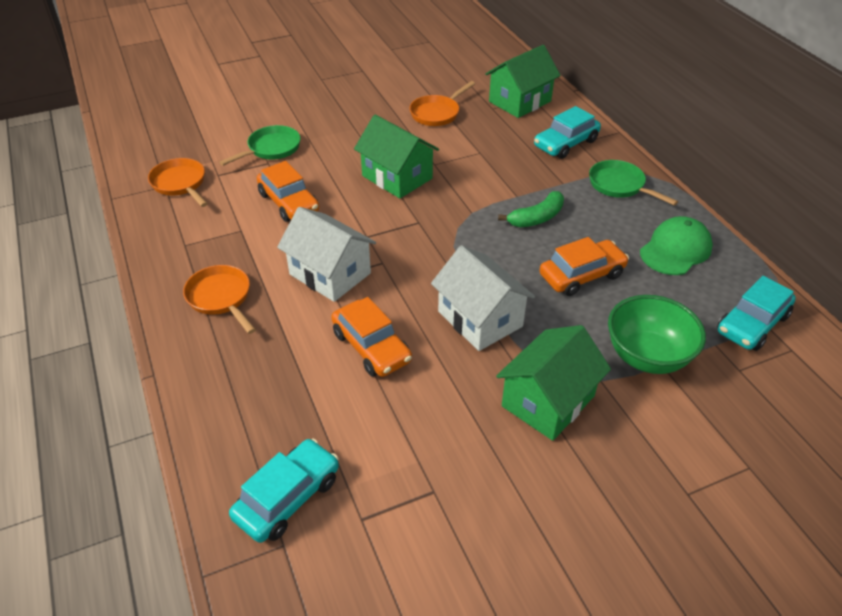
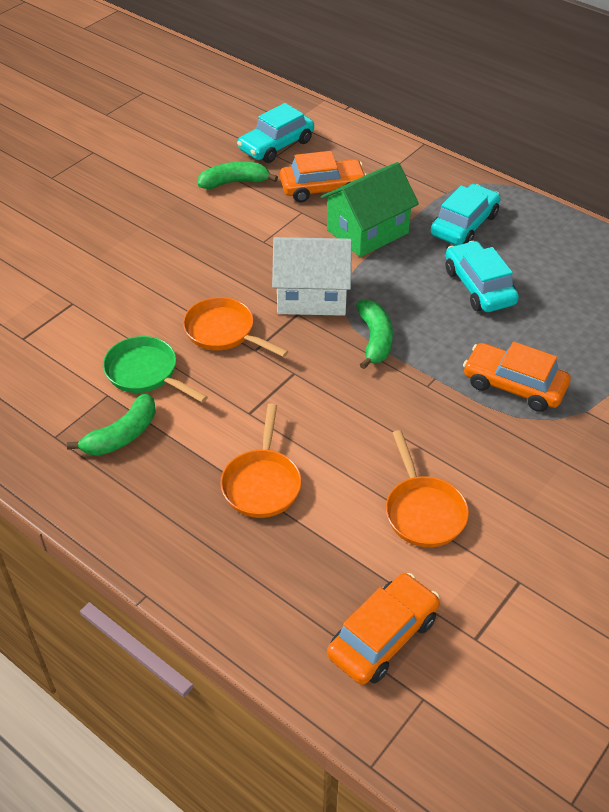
green banana: 1 -> 3
green bowl: 1 -> 0
green cap: 1 -> 0
green house: 3 -> 1
green pan: 2 -> 1
white house: 2 -> 1

